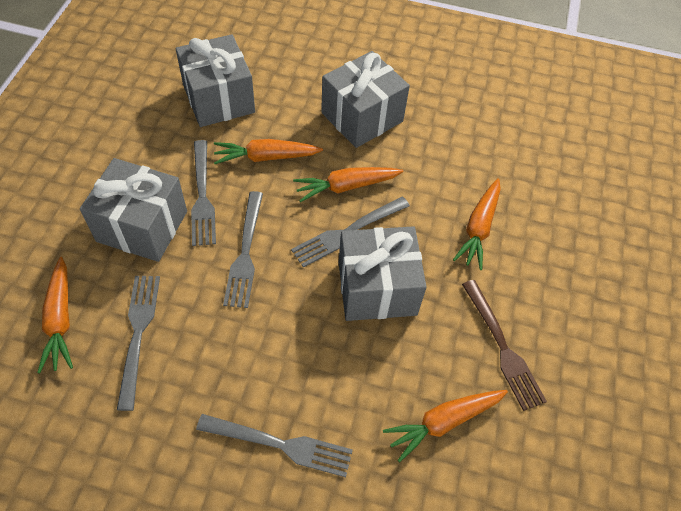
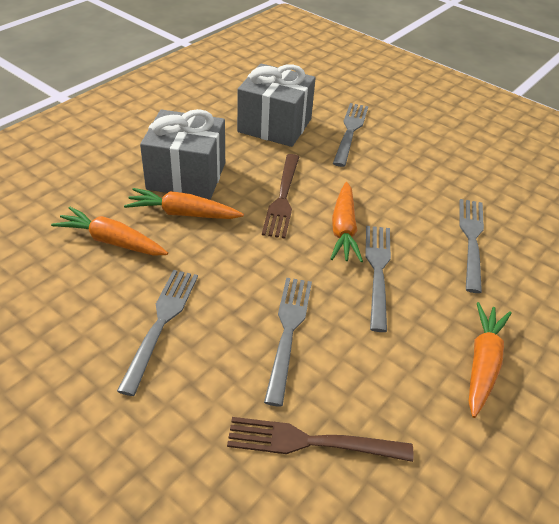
brown fork: 1 -> 2
grey gift: 4 -> 2
orange carrot: 5 -> 4

